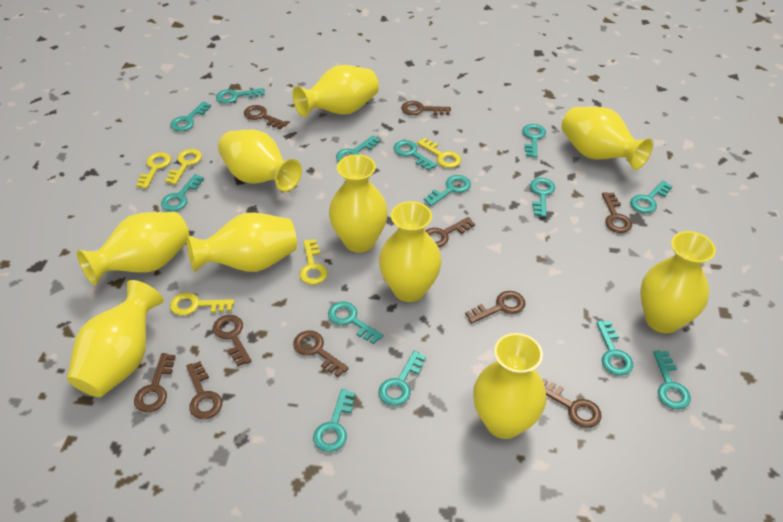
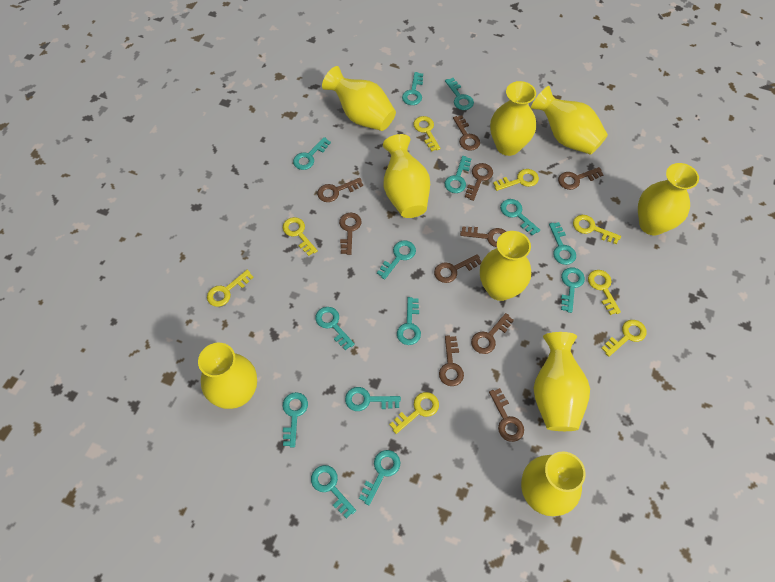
yellow key: 5 -> 8
yellow vase: 10 -> 9

